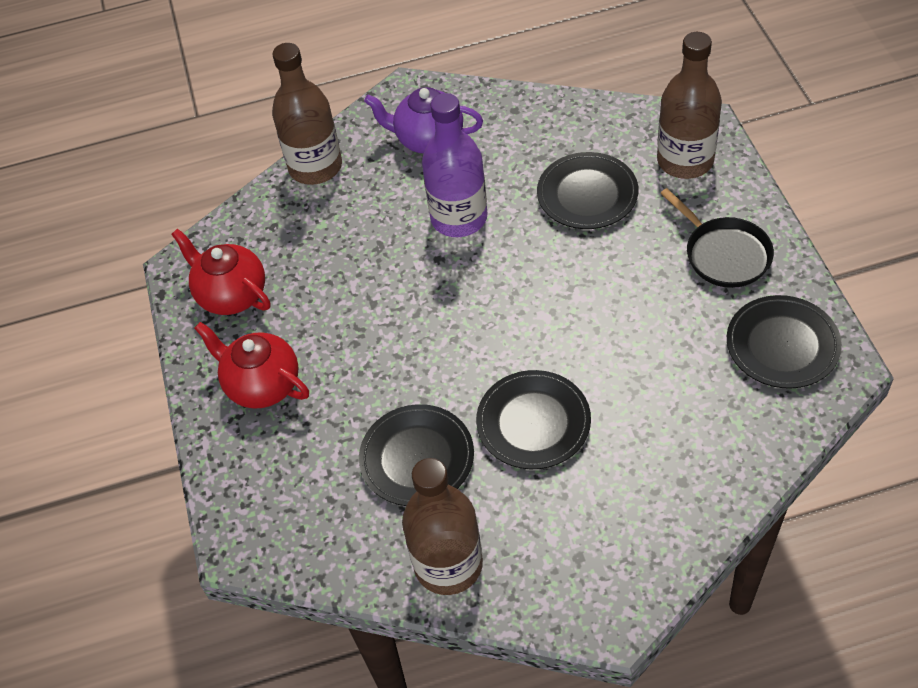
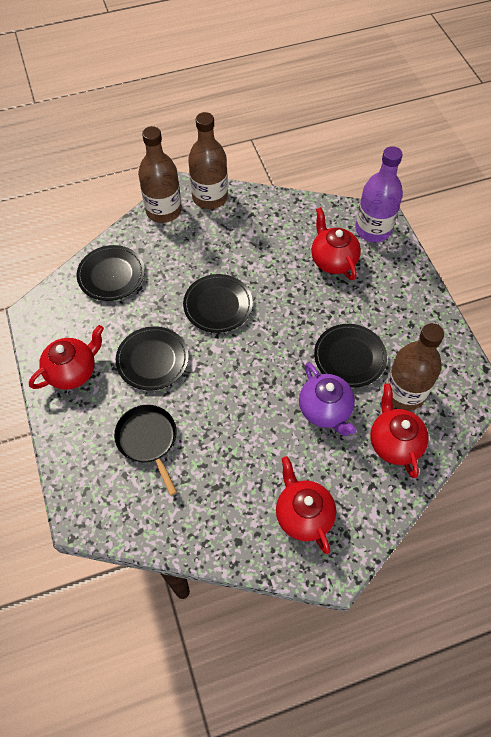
red teapot: 2 -> 4

